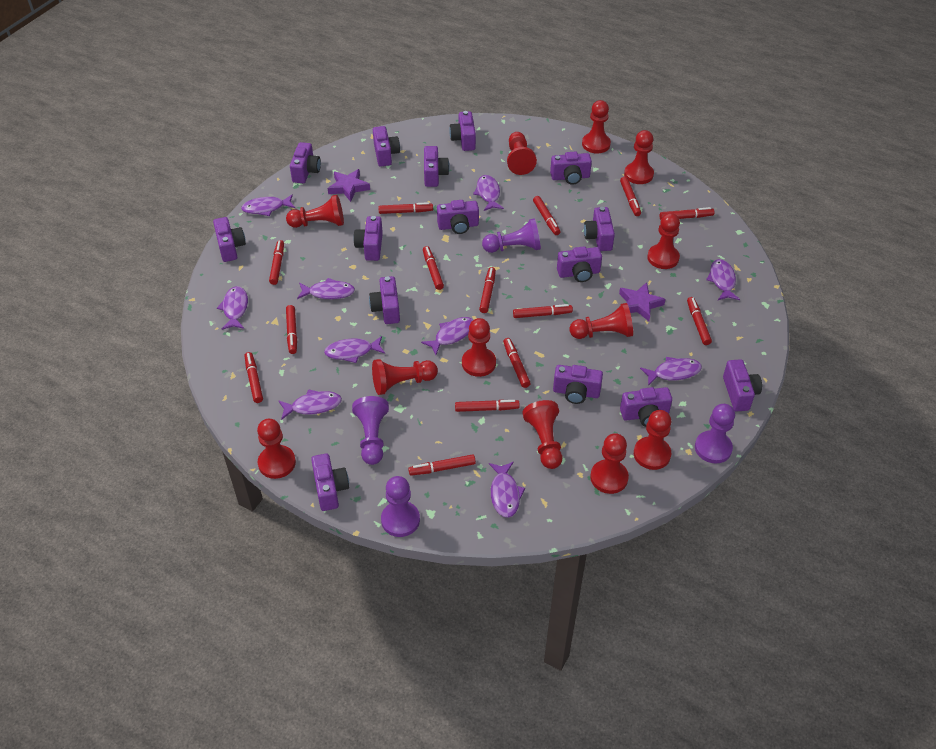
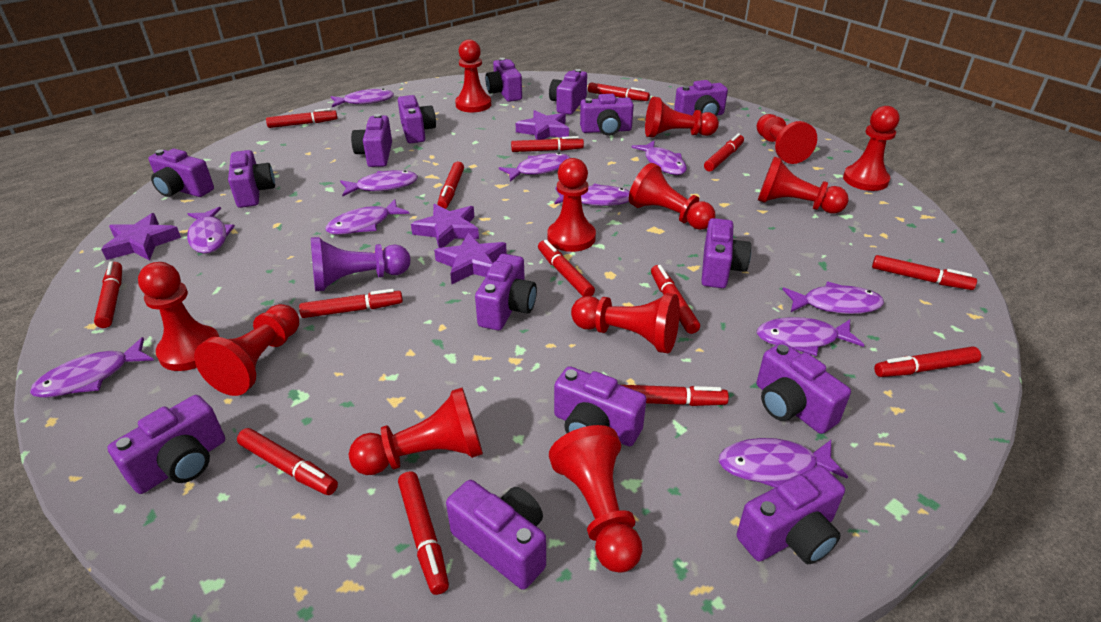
purple fish: 10 -> 11
purple pawn: 4 -> 1
purple star: 2 -> 4

